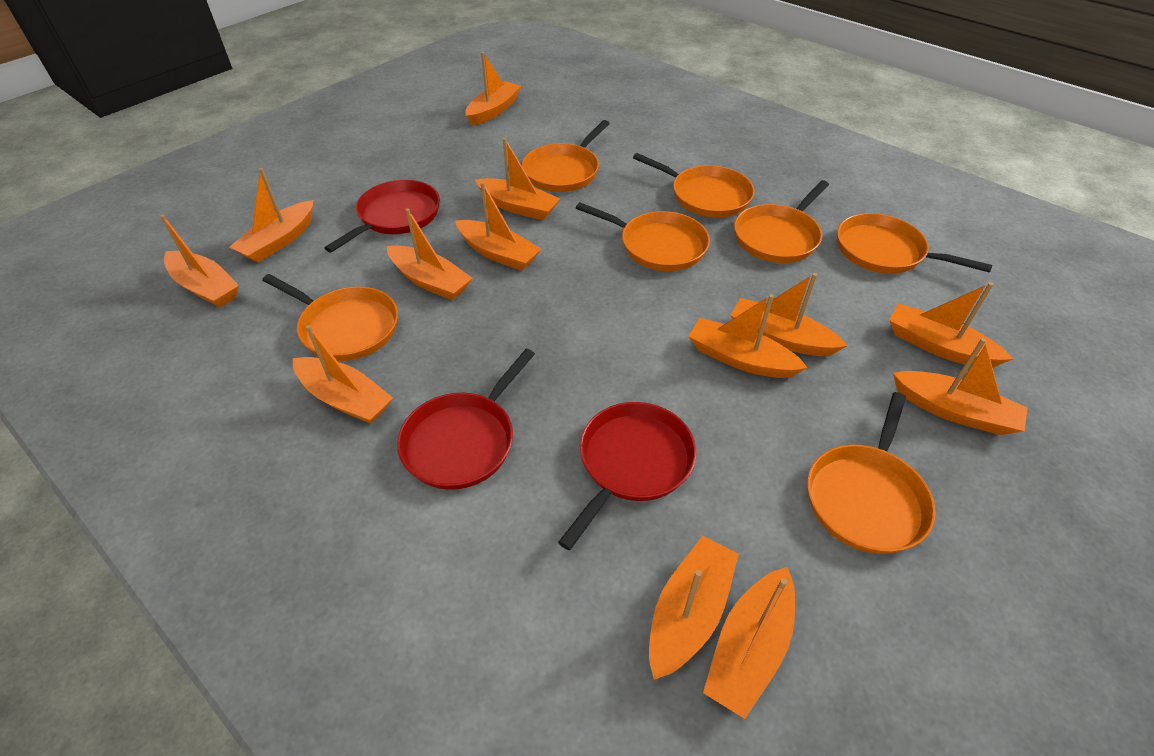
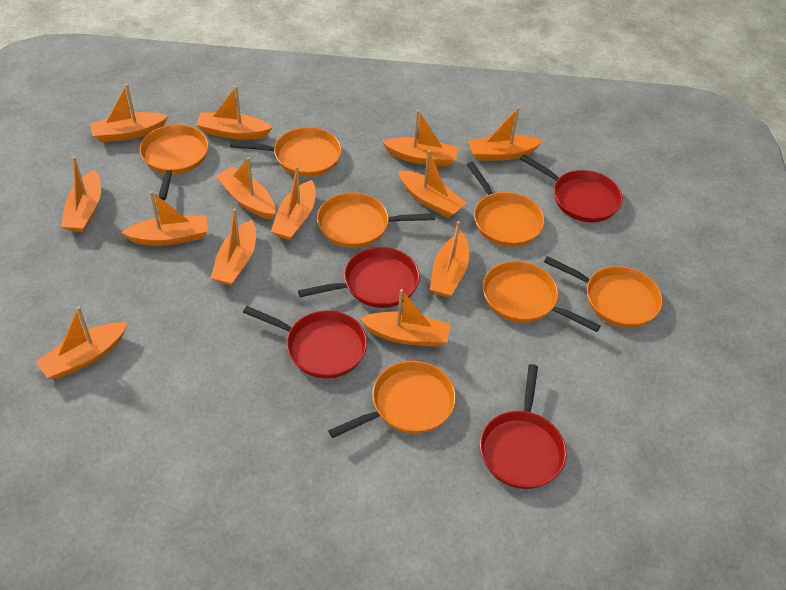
red pan: 3 -> 4

